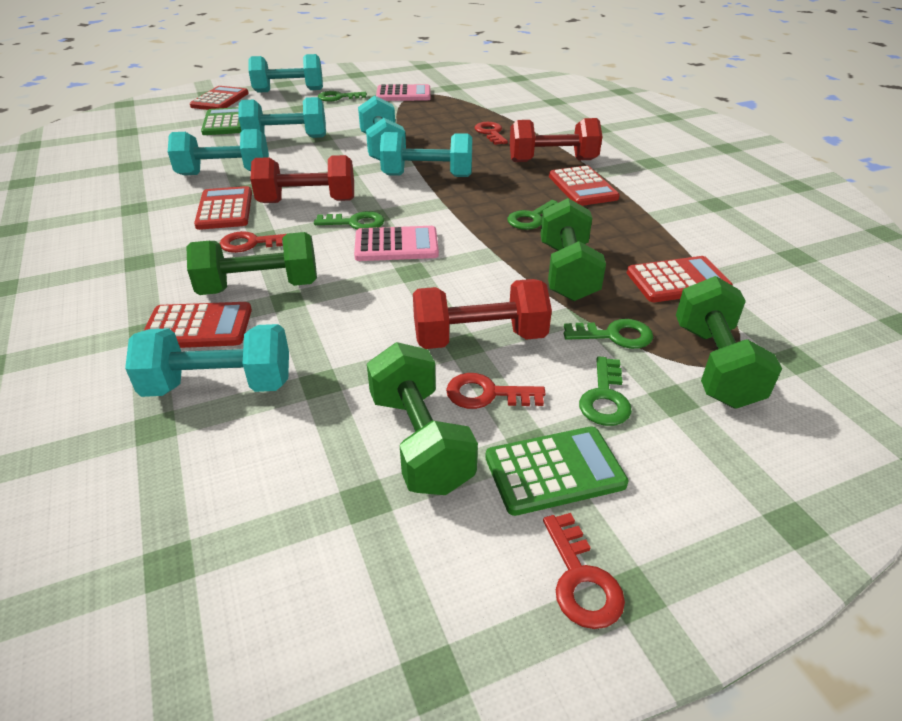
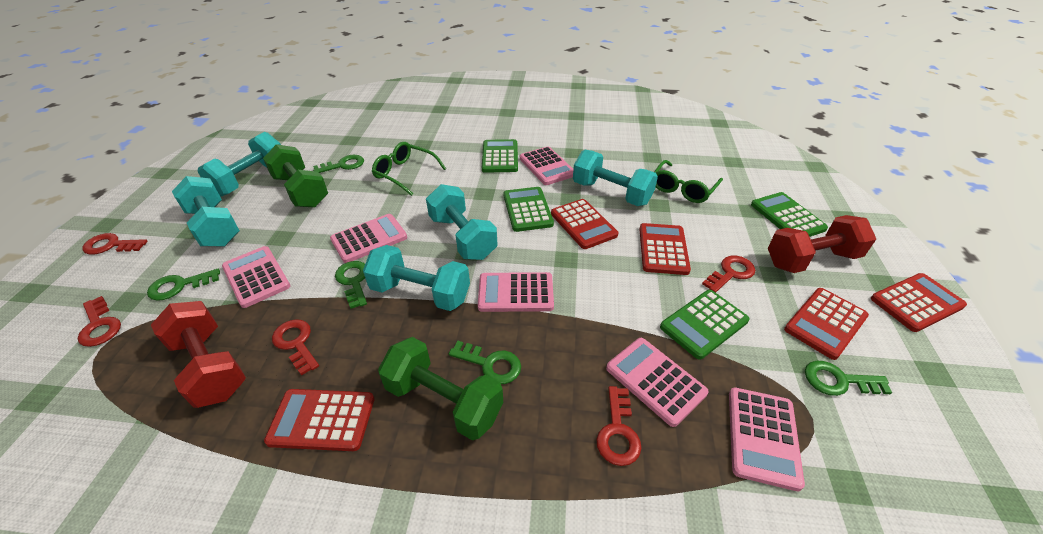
green calculator: 2 -> 4
green dumbbell: 4 -> 2
green glasses: 0 -> 2
pink calculator: 2 -> 6
red dumbbell: 3 -> 2
red key: 4 -> 5
turquoise dumbbell: 6 -> 5

